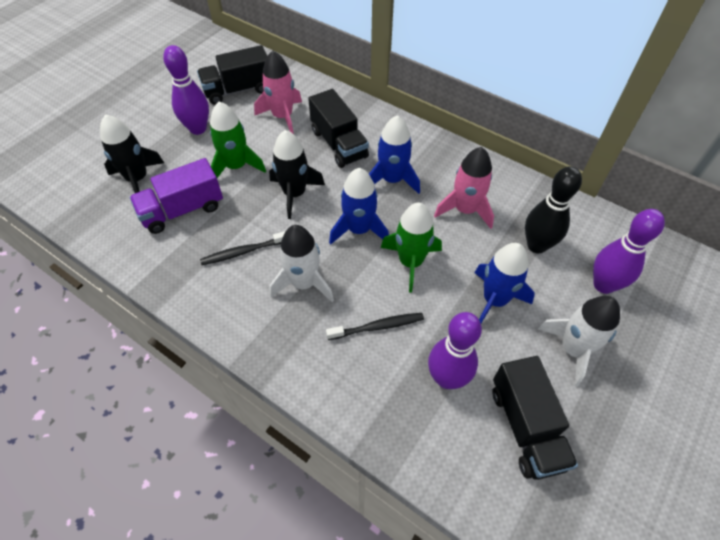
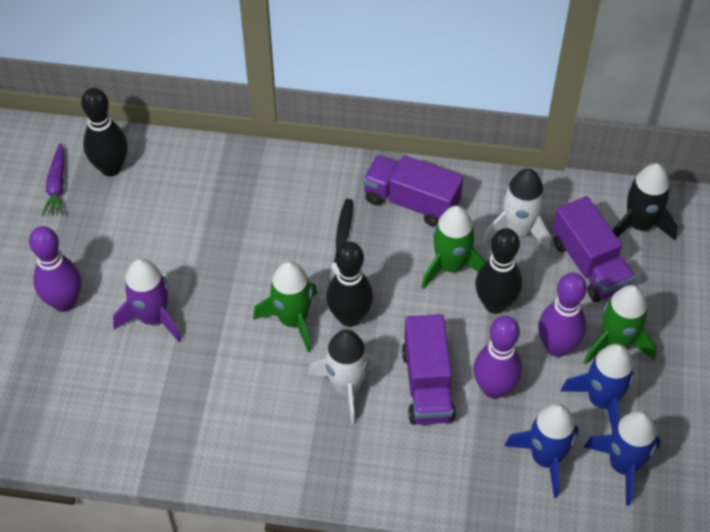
black bowling pin: 1 -> 3
black rocket: 2 -> 1
black toothbrush: 2 -> 1
black truck: 3 -> 0
green rocket: 2 -> 3
pink rocket: 2 -> 0
purple carrot: 0 -> 1
purple rocket: 0 -> 1
purple truck: 1 -> 3

